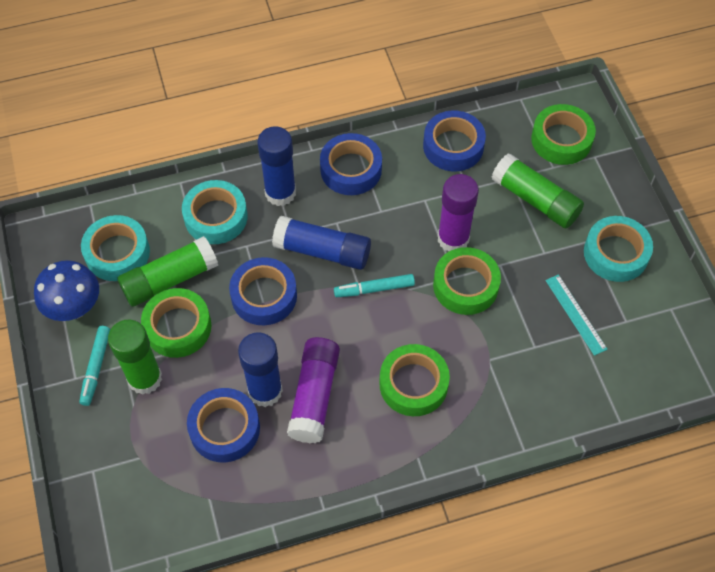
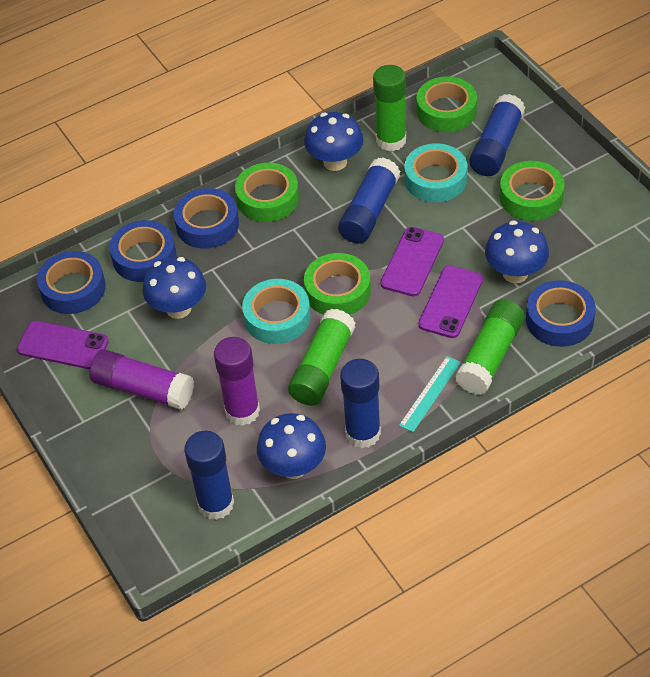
blue glue stick: 3 -> 4
blue mushroom: 1 -> 4
purple phone: 0 -> 3
turquoise marker: 2 -> 0
turquoise tape: 3 -> 2

